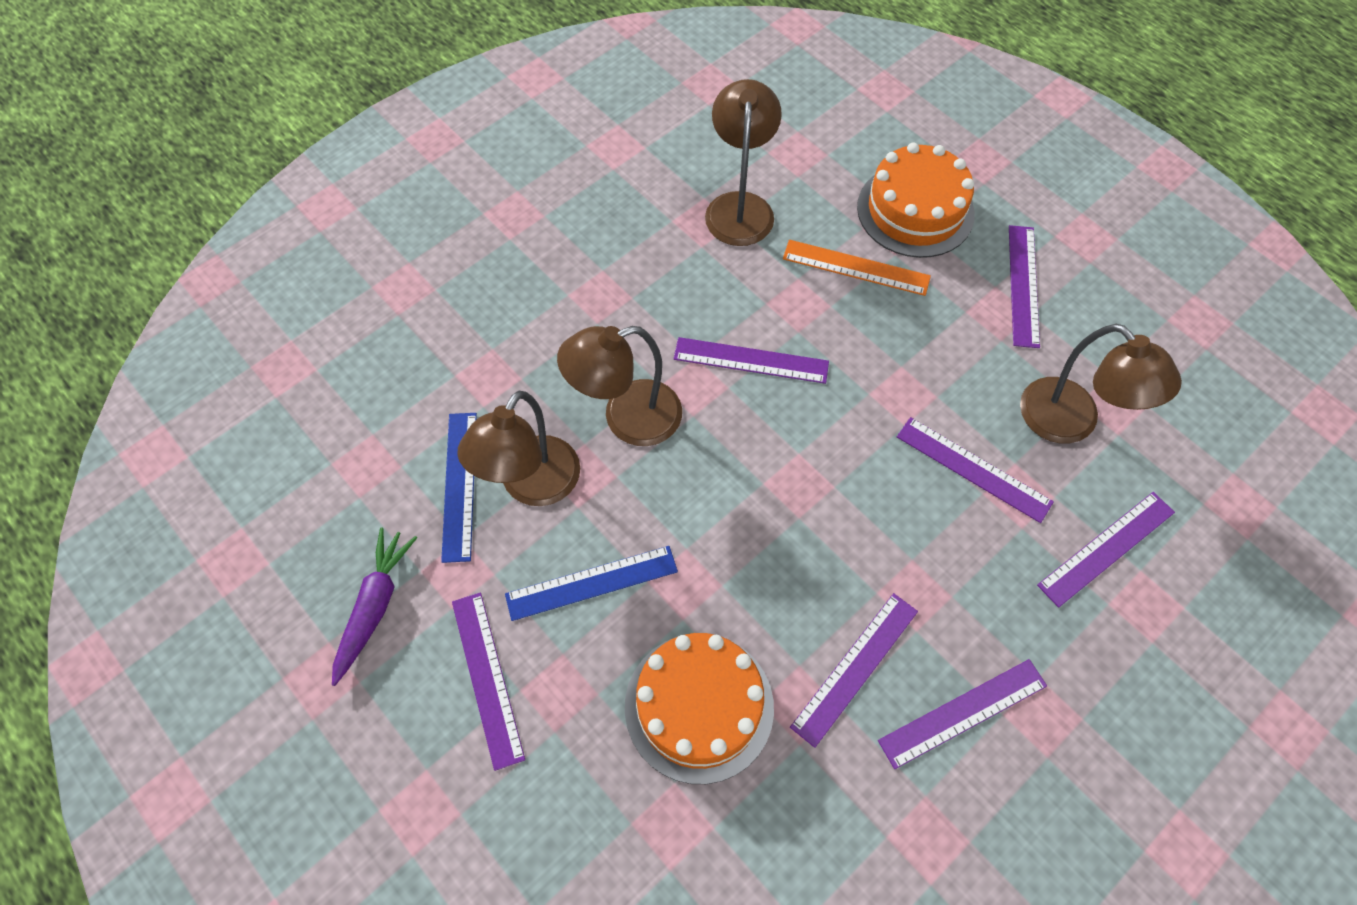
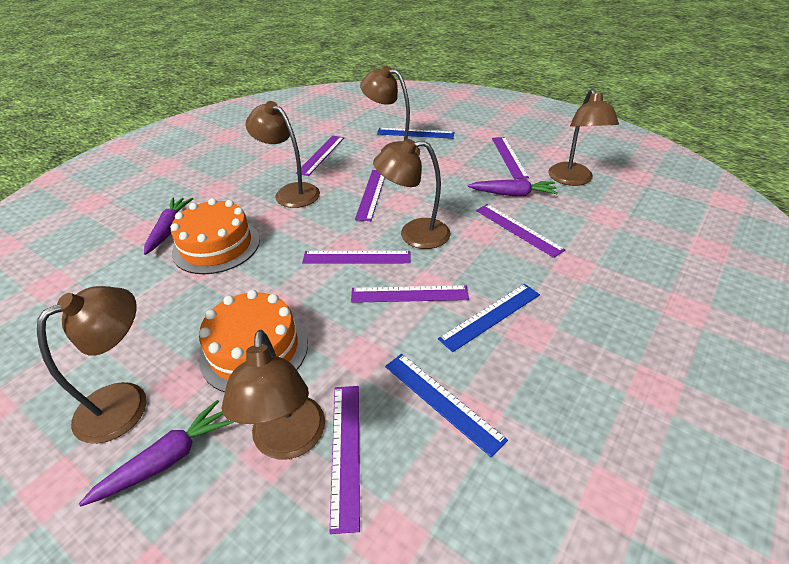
blue ruler: 2 -> 3
brown lamp: 4 -> 6
orange ruler: 1 -> 0
purple carrot: 1 -> 3

